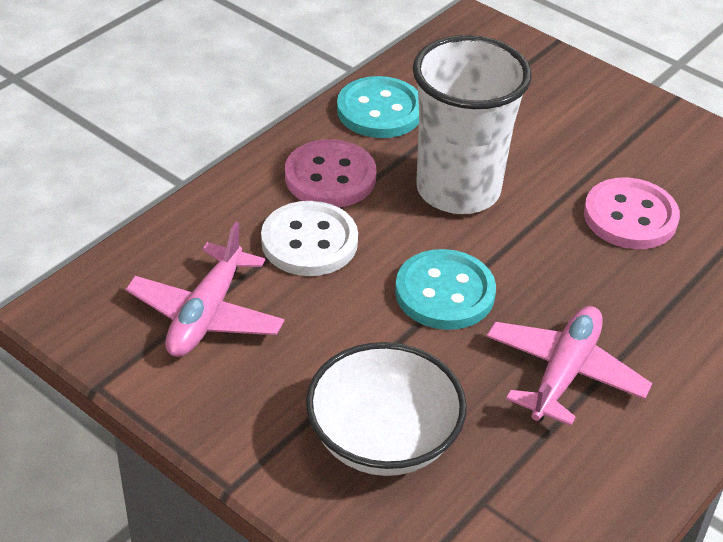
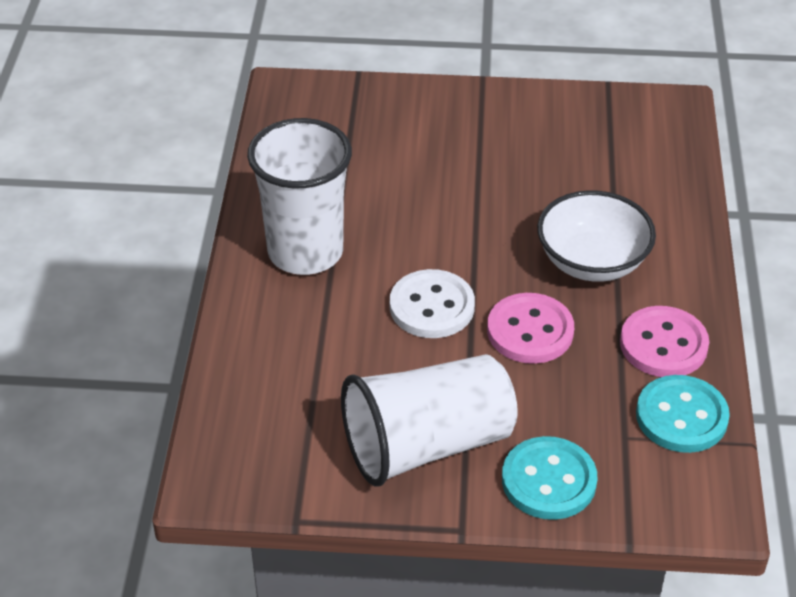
pink plane: 2 -> 0
white cup: 1 -> 2

